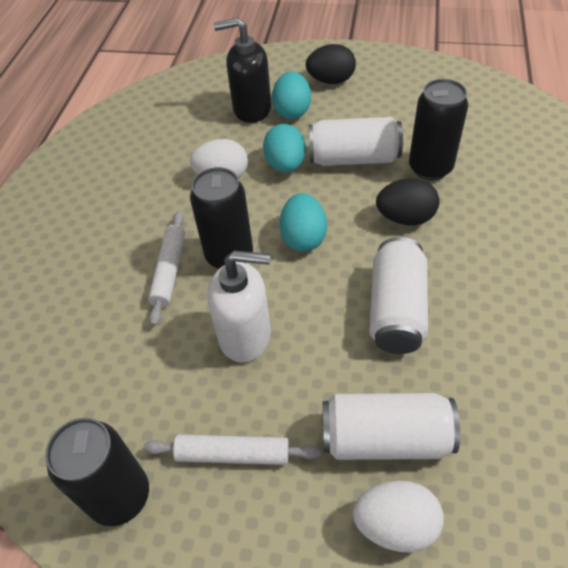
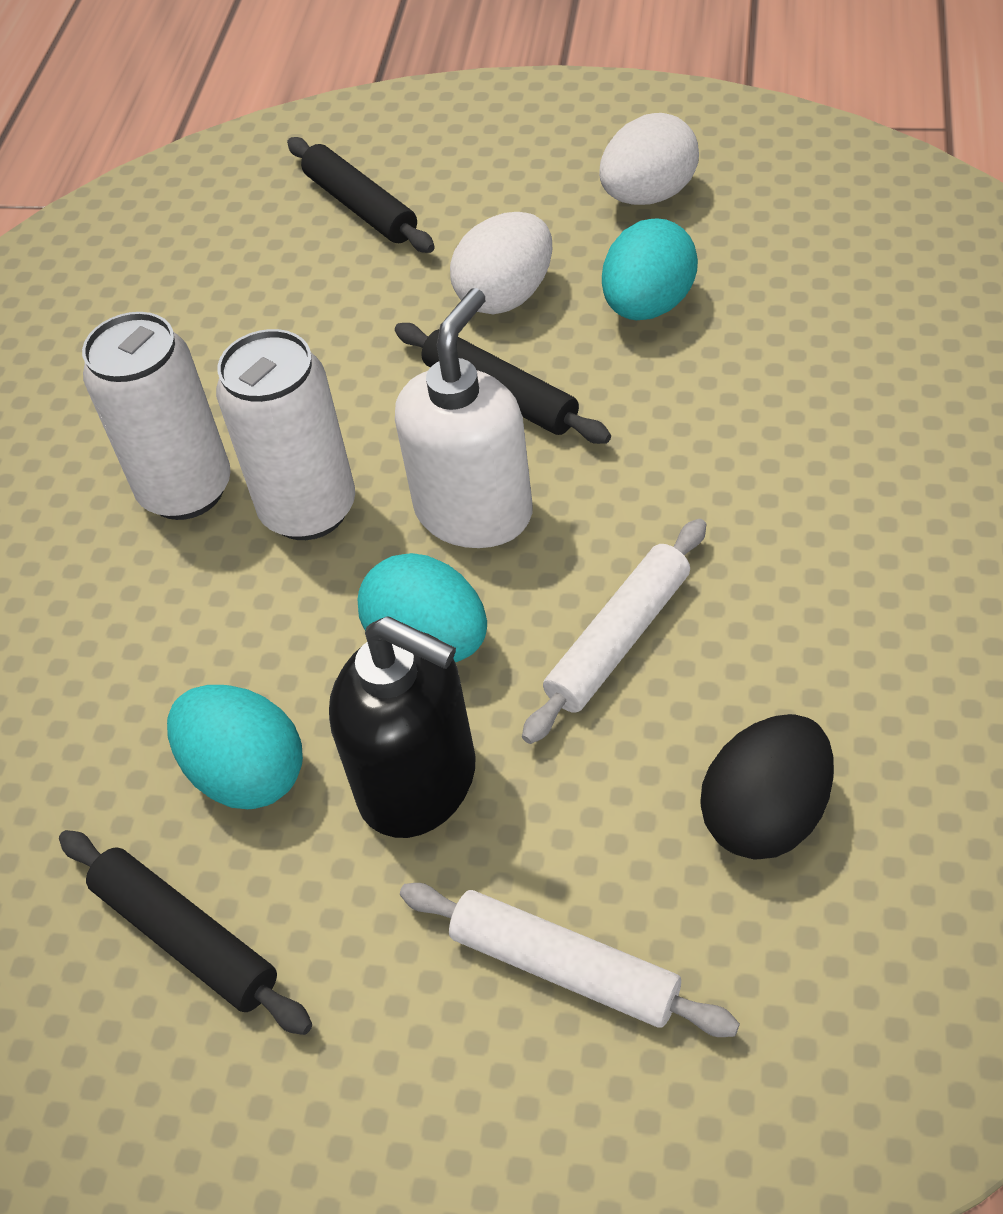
black can: 3 -> 0
black egg: 2 -> 1
black rolling pin: 0 -> 3
white can: 3 -> 2

